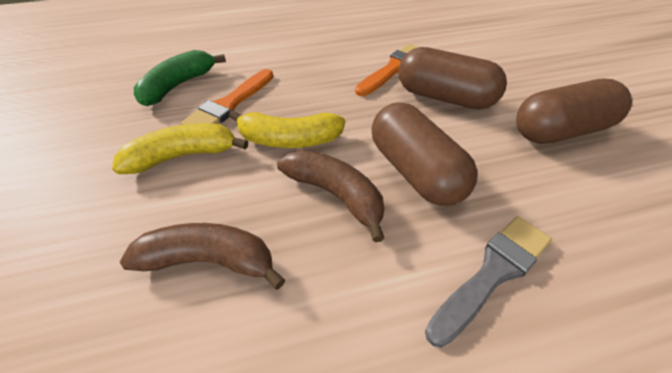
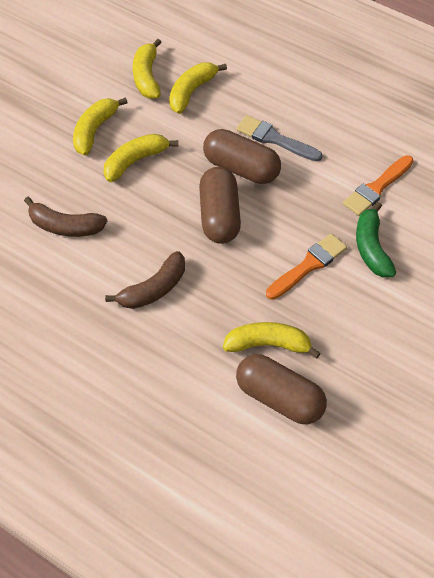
yellow banana: 2 -> 5

